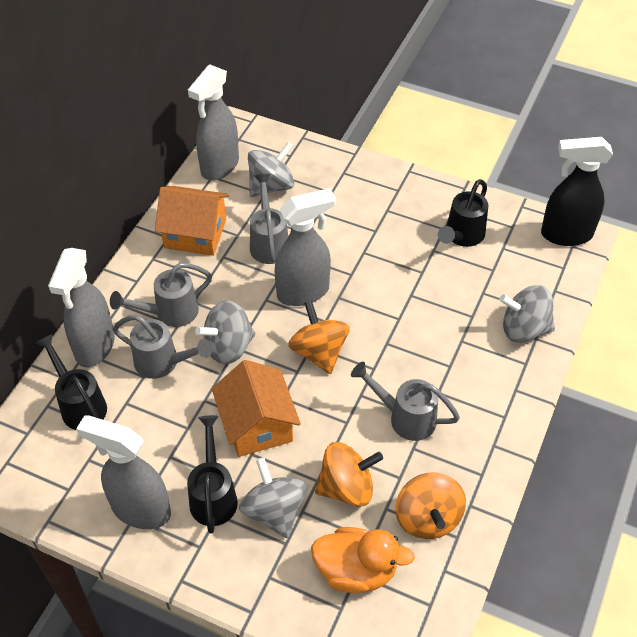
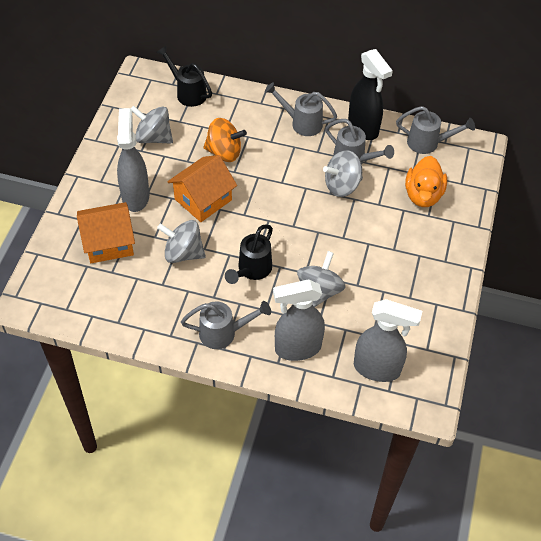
black watering can: 3 -> 2
grey spray bottle: 4 -> 3
orange spinning top: 3 -> 1

